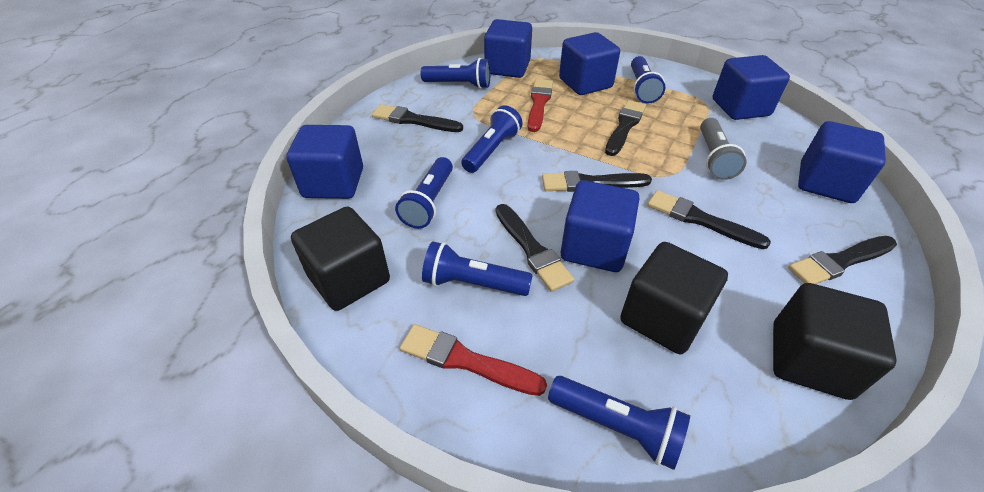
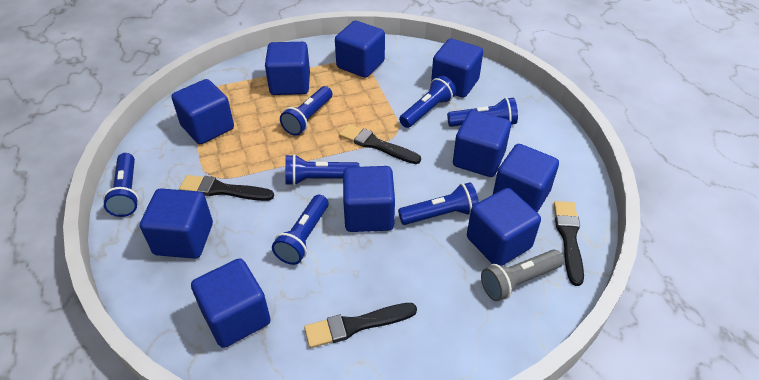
black brush: 6 -> 4
black cube: 3 -> 0
blue cube: 6 -> 10
blue flashlight: 6 -> 7
red brush: 2 -> 0

